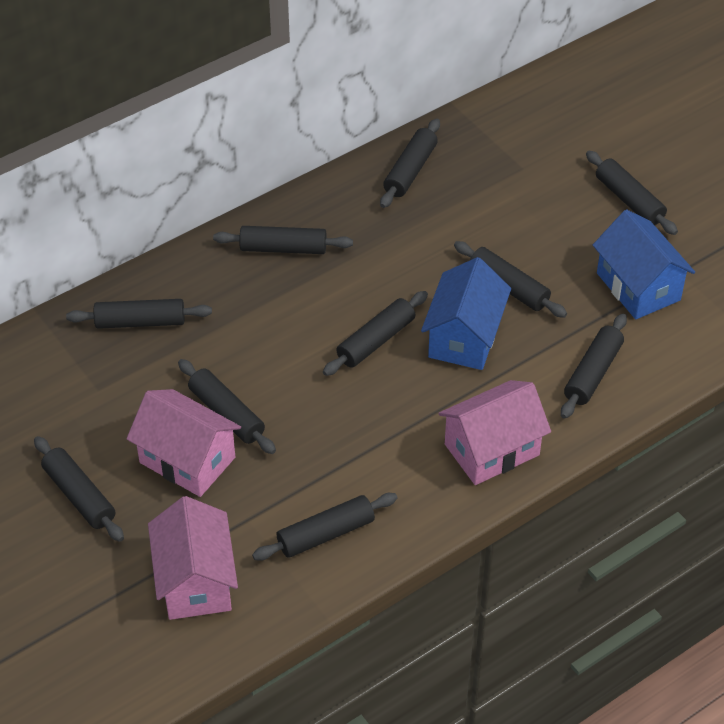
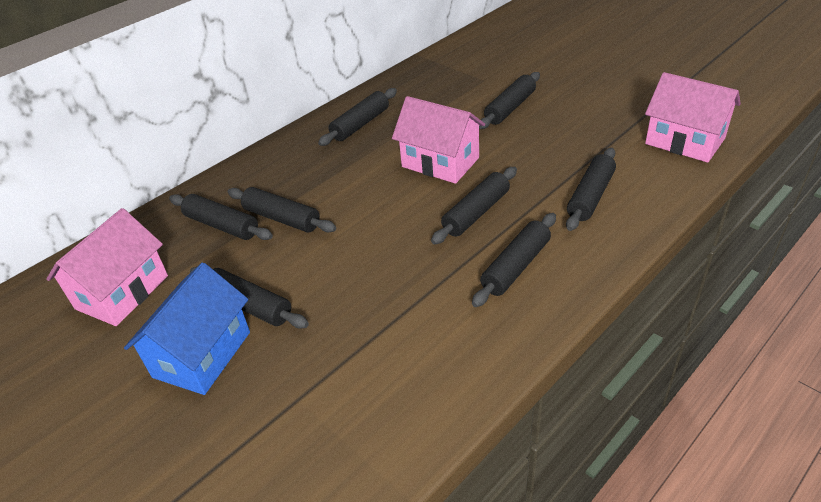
black rolling pin: 10 -> 8
blue house: 2 -> 1

